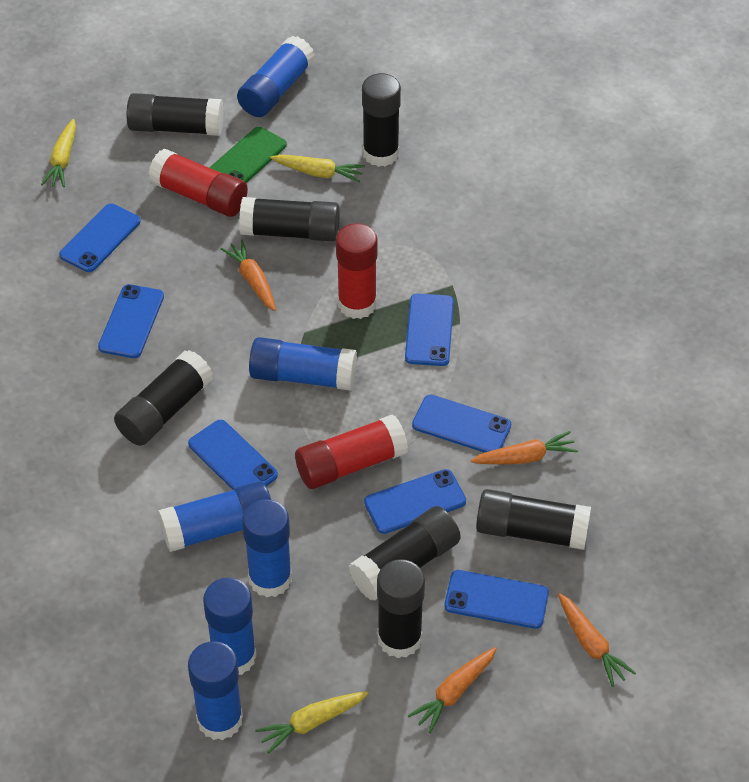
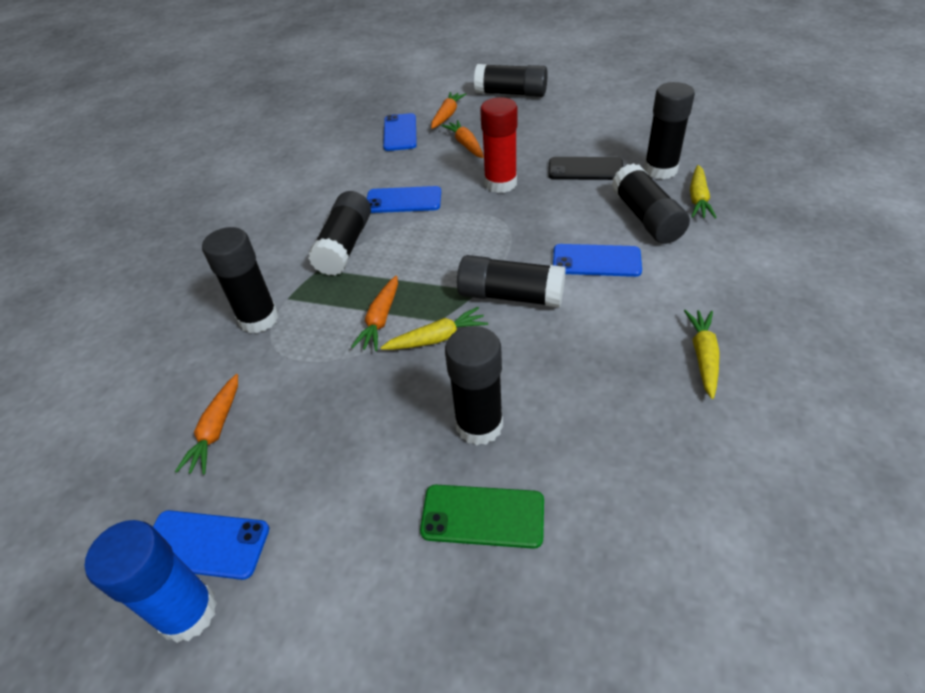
black phone: 0 -> 1
blue glue stick: 6 -> 1
blue phone: 7 -> 4
red glue stick: 3 -> 1

